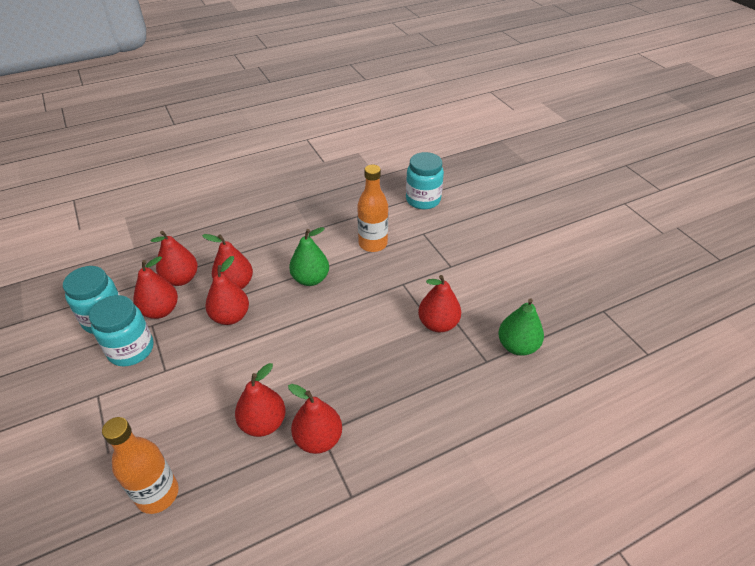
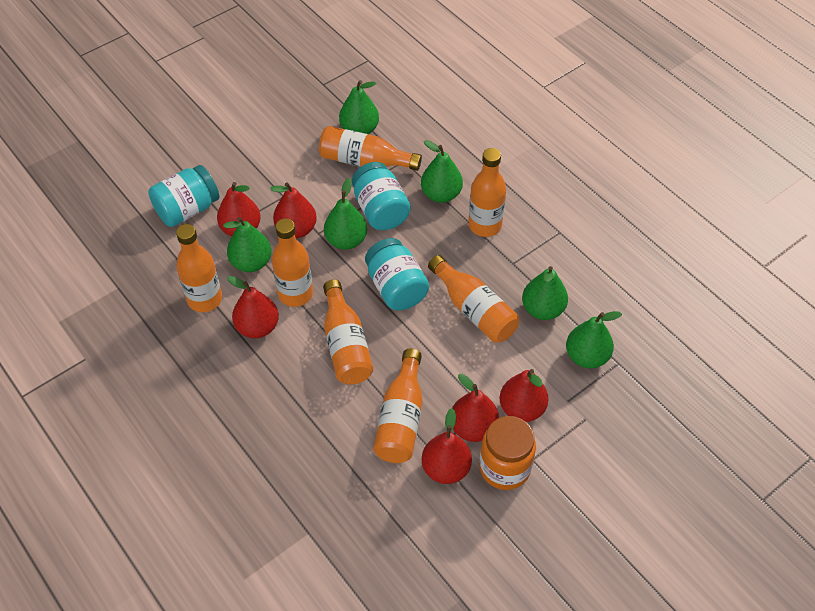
green pear: 2 -> 6
orange bottle: 2 -> 7
orange jar: 0 -> 1
red pear: 7 -> 6

